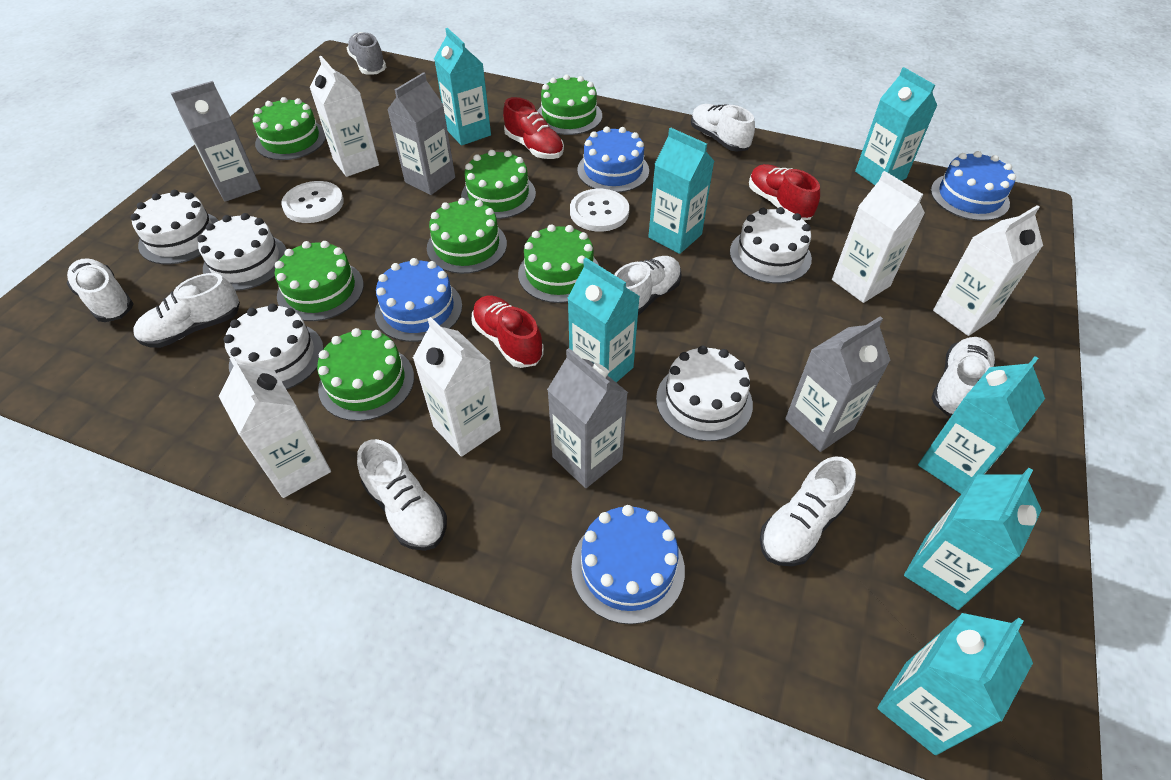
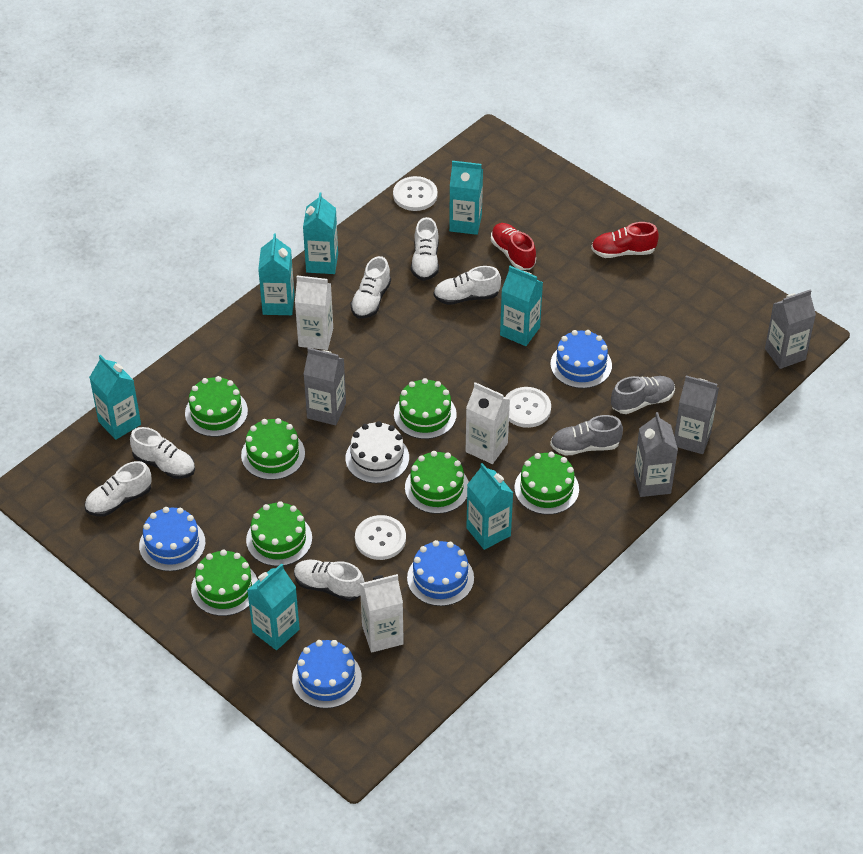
grey shoe: 1 -> 2
red shoe: 3 -> 2
white button: 2 -> 3
white cake: 5 -> 1
white carton: 5 -> 3
white shoe: 7 -> 6

